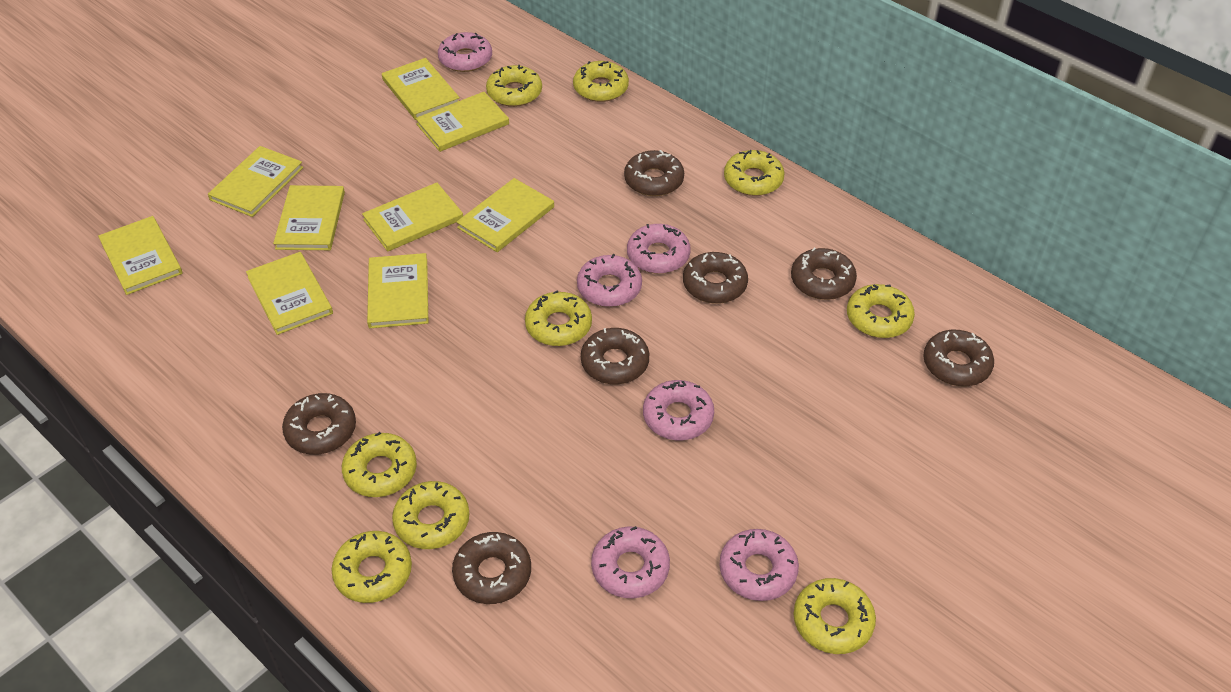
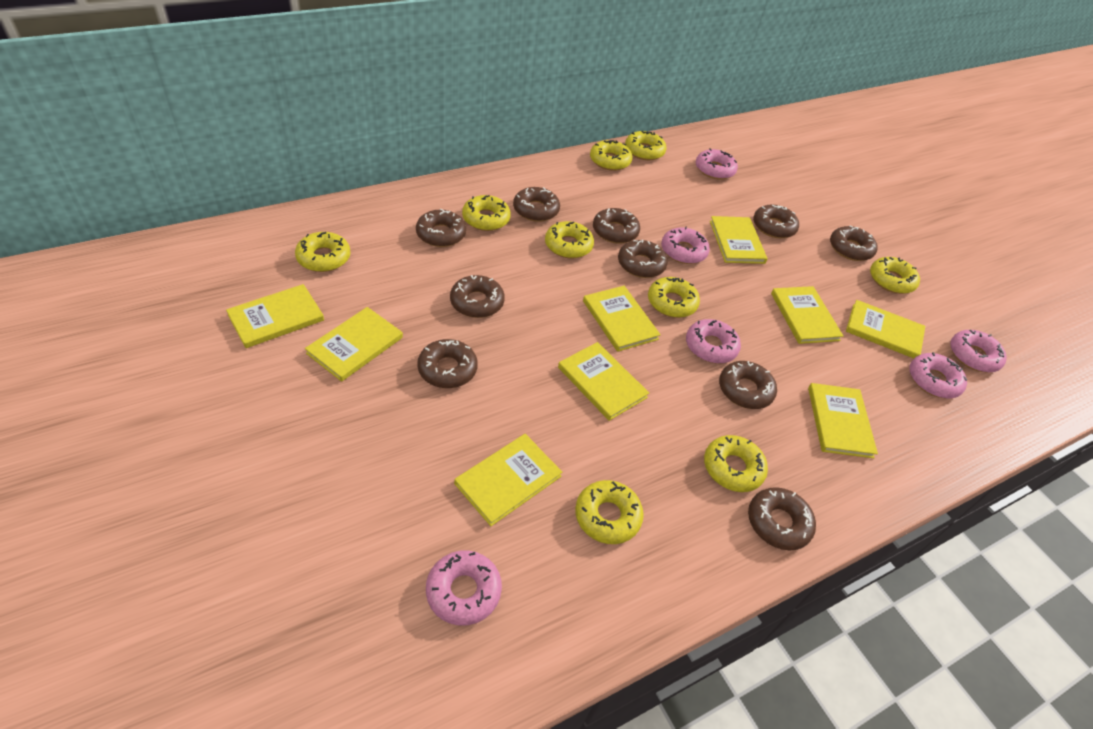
brown donut: 7 -> 10

